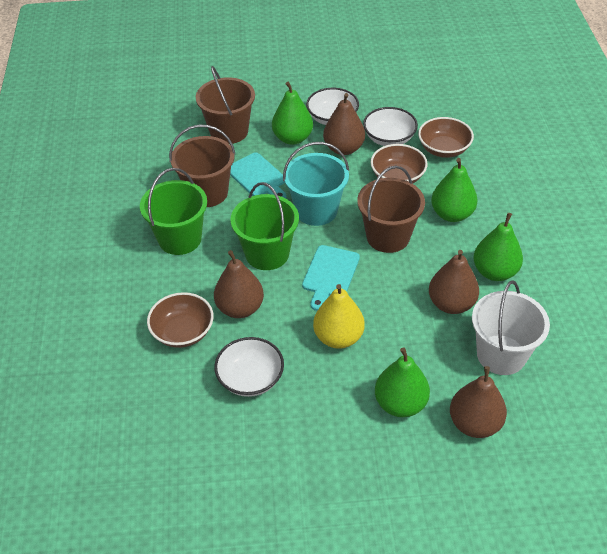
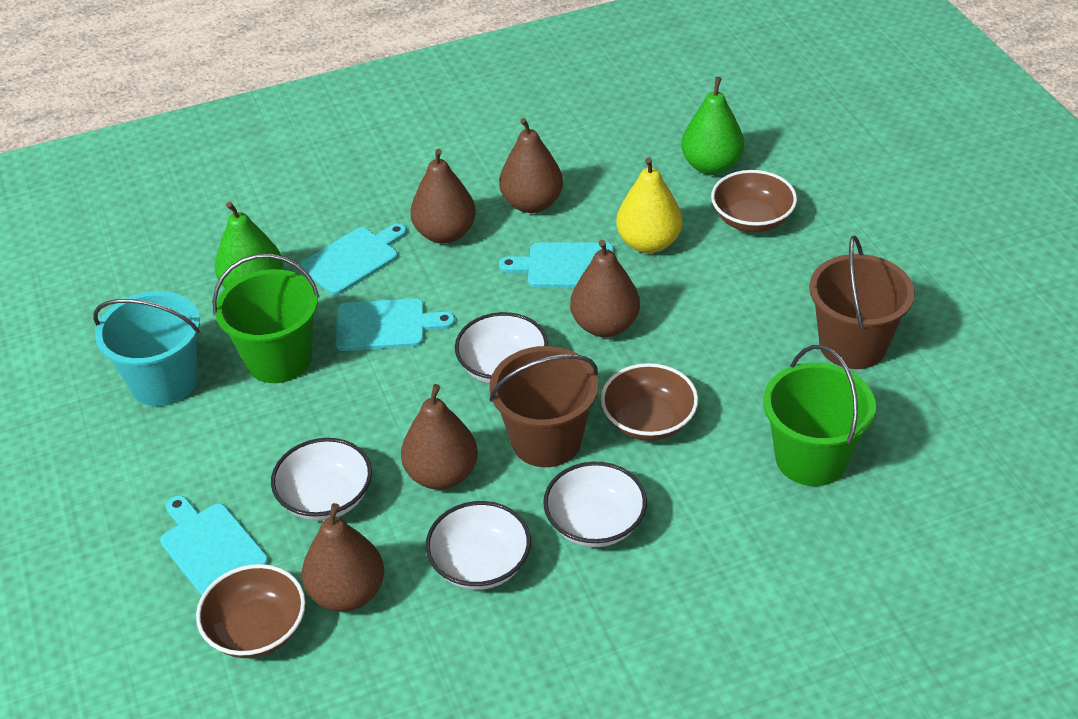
brown bucket: 3 -> 2
brown pear: 4 -> 5
green pear: 4 -> 2
turquoise cutting board: 2 -> 4
white bowl: 3 -> 4
white bucket: 1 -> 0

